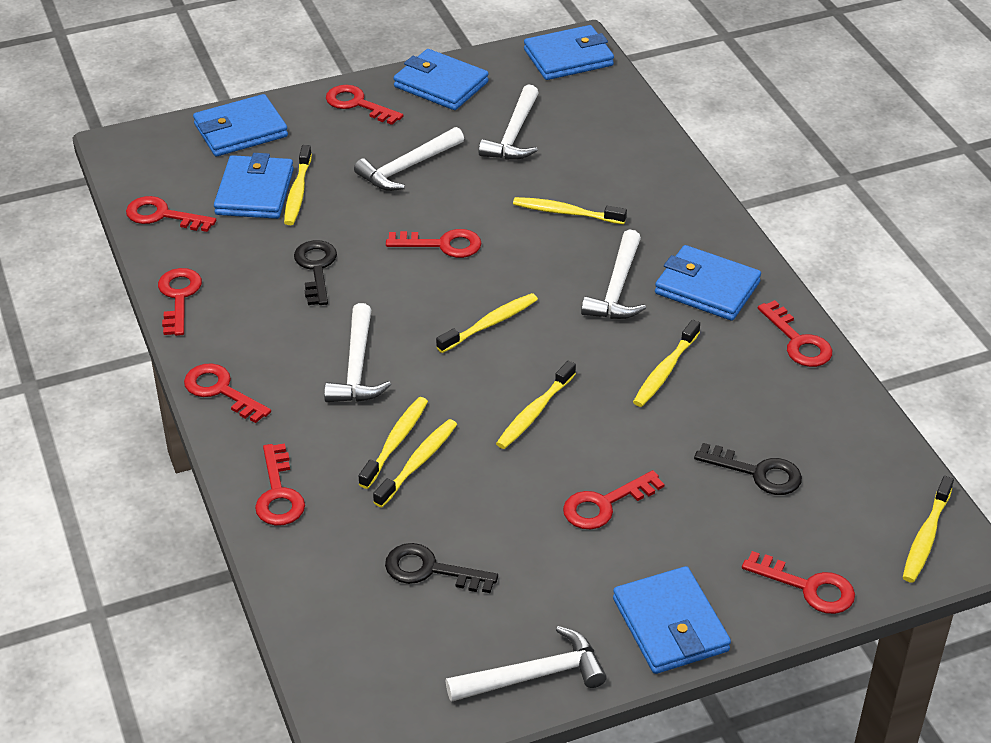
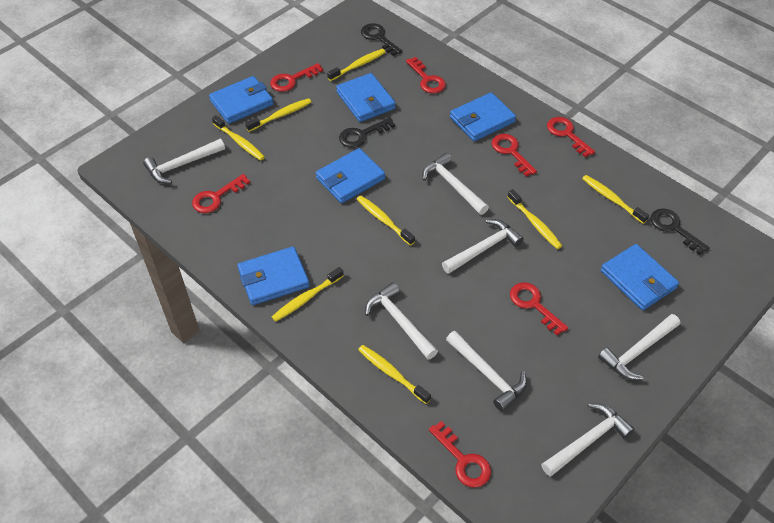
red key: 9 -> 7
white hammer: 5 -> 7

